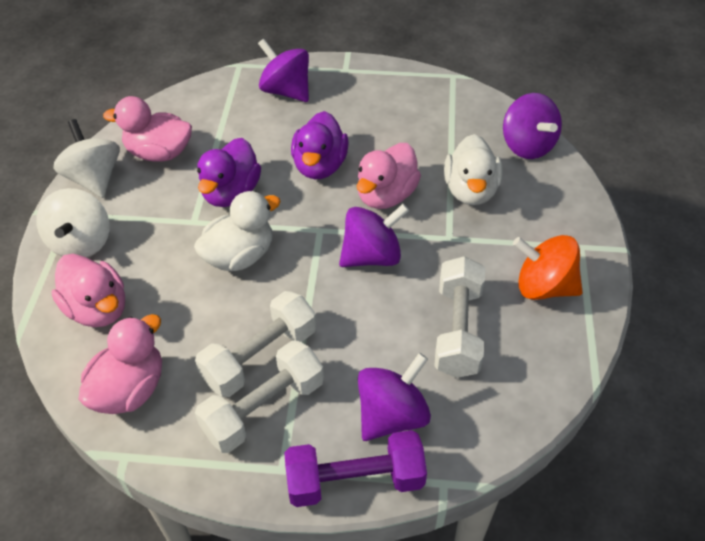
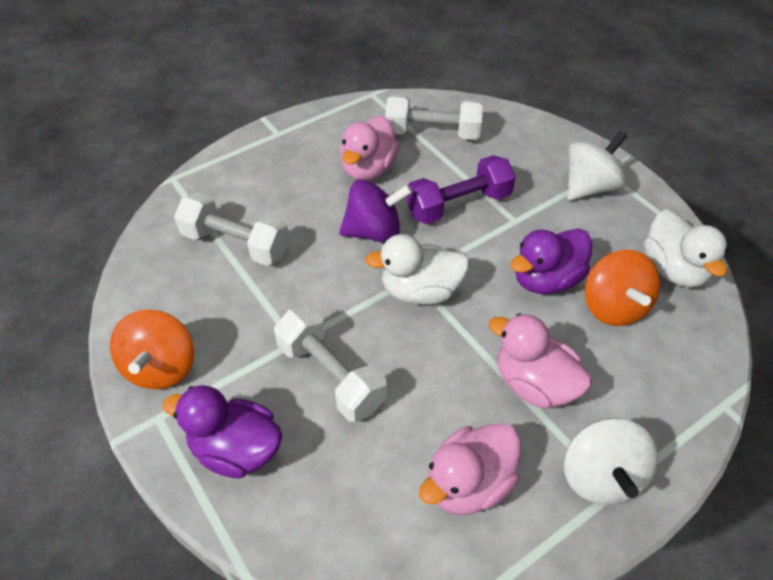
orange spinning top: 1 -> 2
pink duck: 4 -> 3
purple spinning top: 4 -> 1

